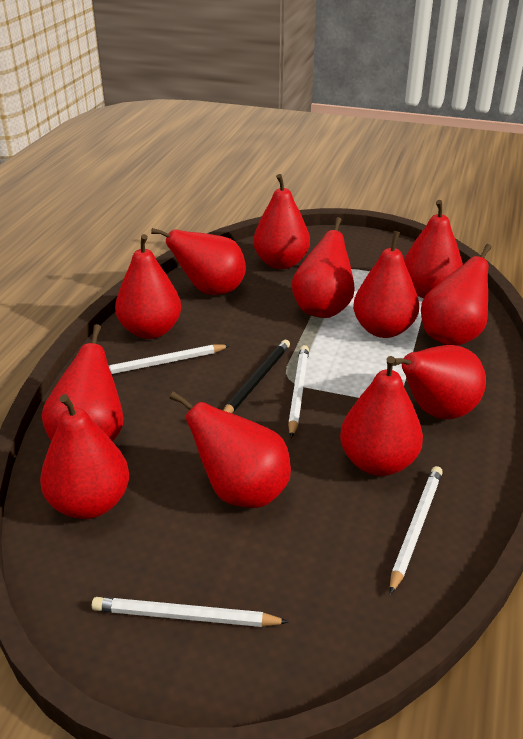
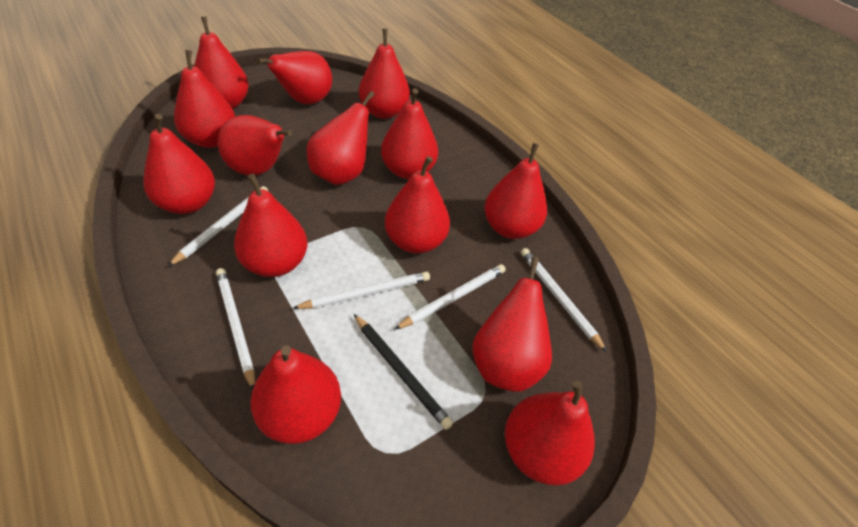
red pear: 12 -> 14
white pencil: 4 -> 5

